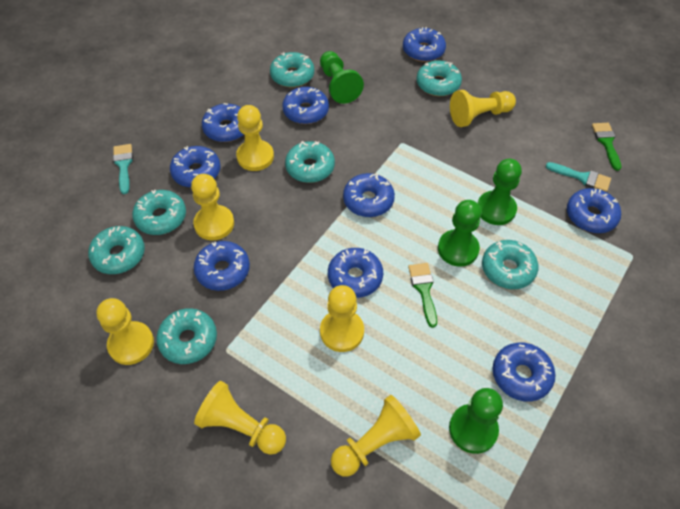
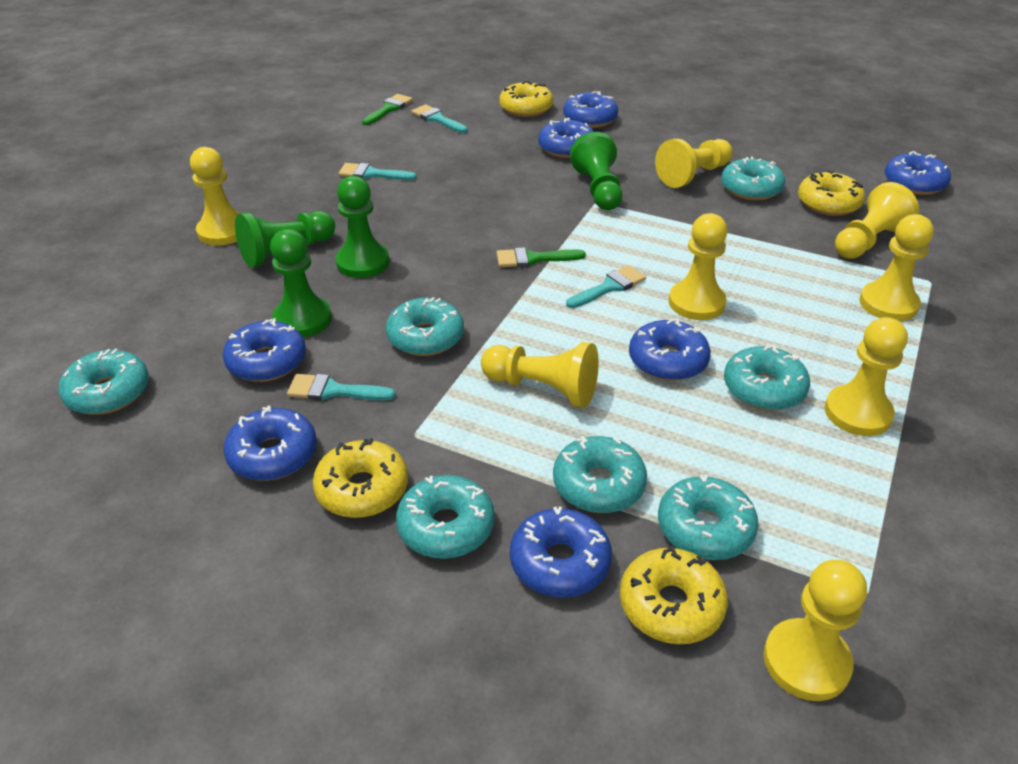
blue donut: 9 -> 7
turquoise brush: 2 -> 4
yellow donut: 0 -> 4
yellow pawn: 7 -> 8

